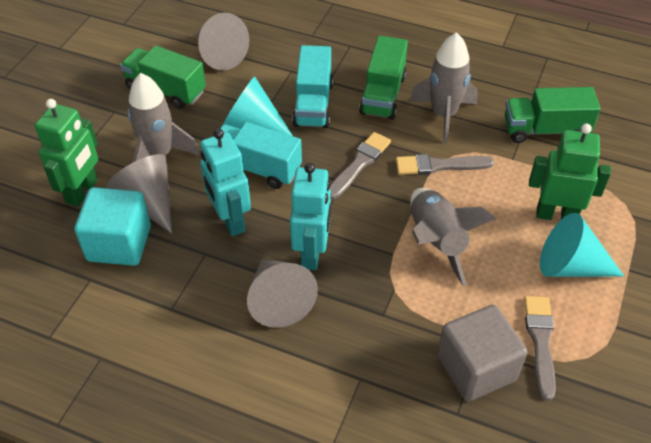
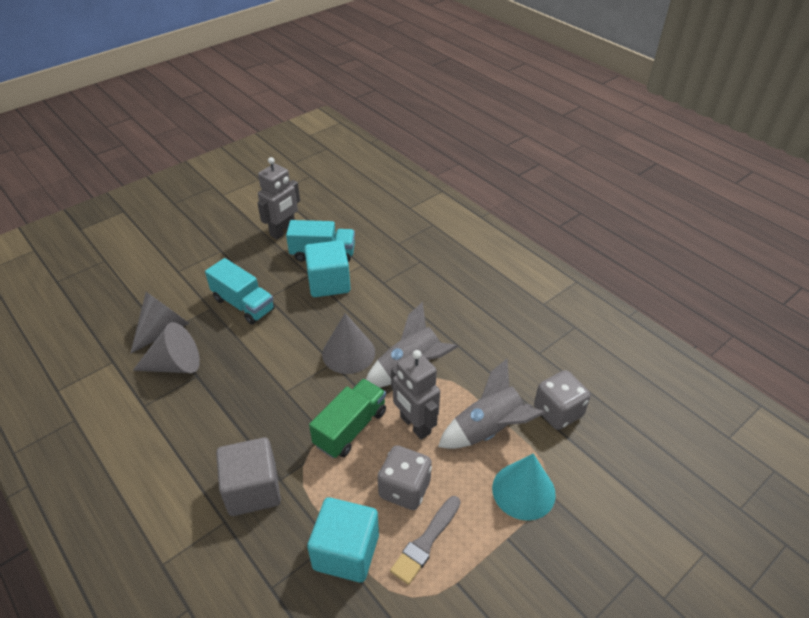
green robot: 2 -> 0
green truck: 3 -> 1
grey brush: 3 -> 1
grey dice: 0 -> 2
grey robot: 0 -> 2
grey rocket: 3 -> 2
turquoise cone: 2 -> 1
turquoise cube: 1 -> 2
turquoise robot: 2 -> 0

